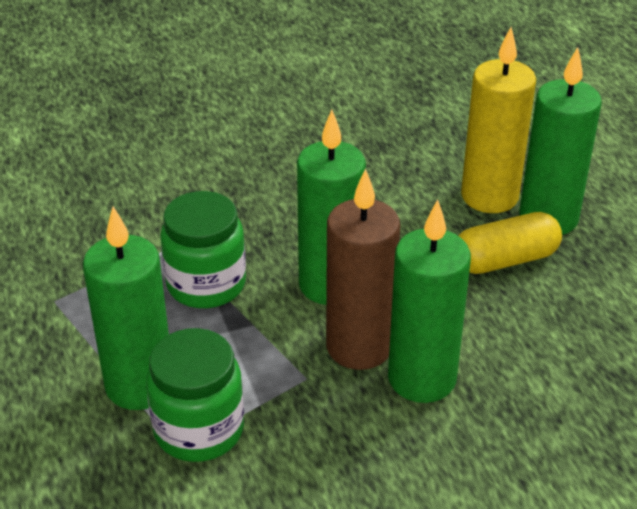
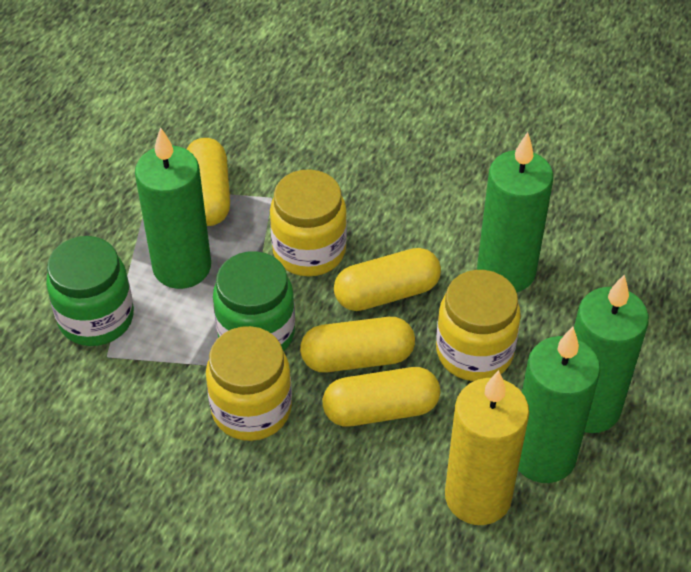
brown candle: 1 -> 0
yellow capsule: 1 -> 4
yellow jar: 0 -> 3

